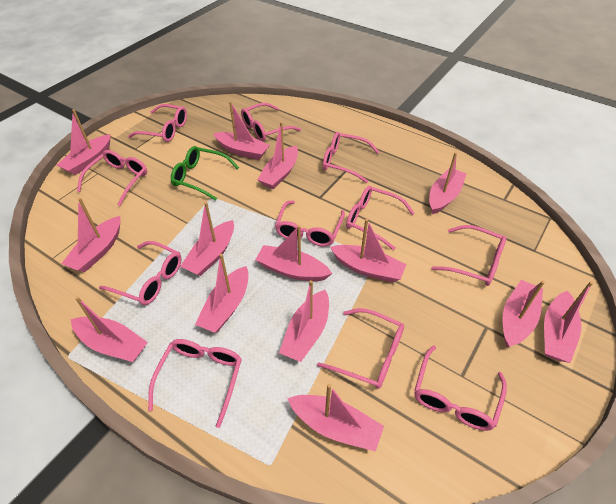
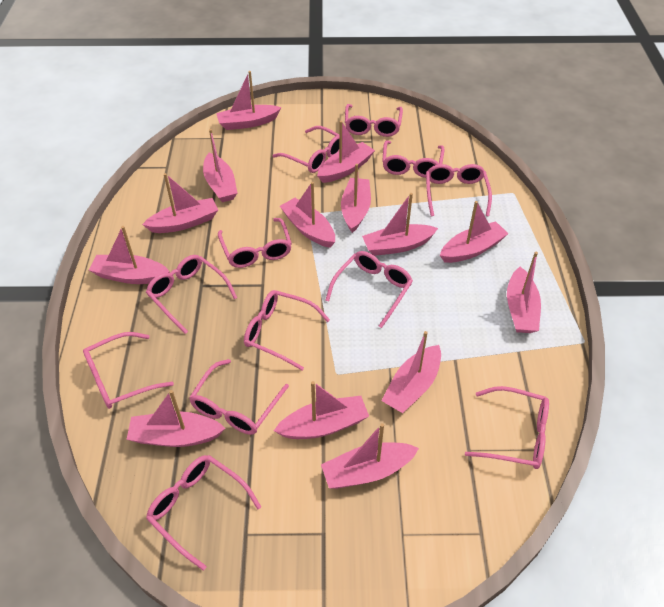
green glasses: 1 -> 0
pink glasses: 11 -> 12

